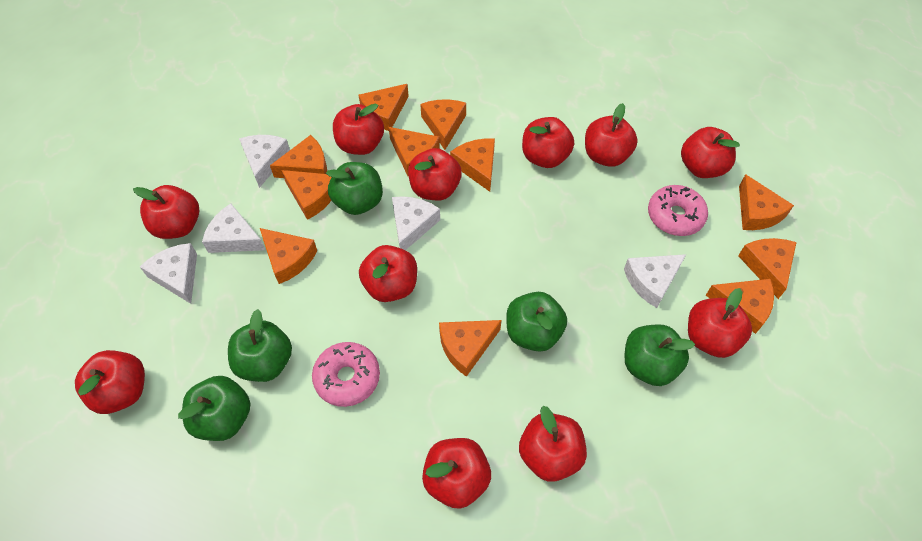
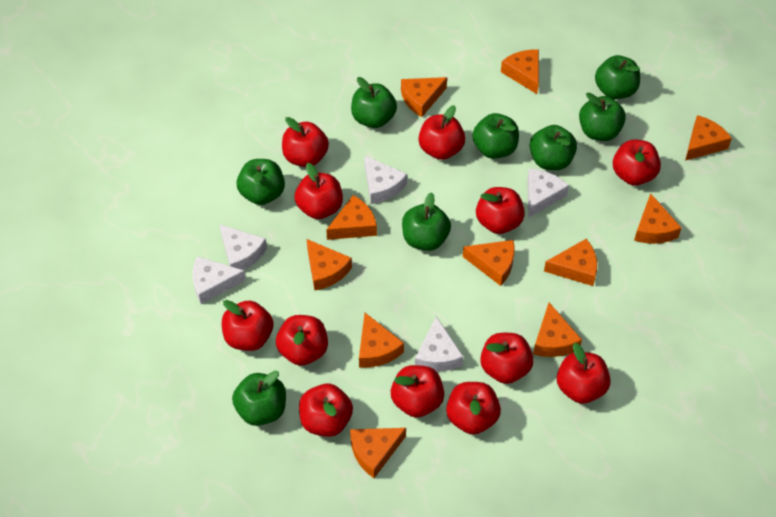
green apple: 5 -> 8
pink donut: 2 -> 0
red apple: 11 -> 12

